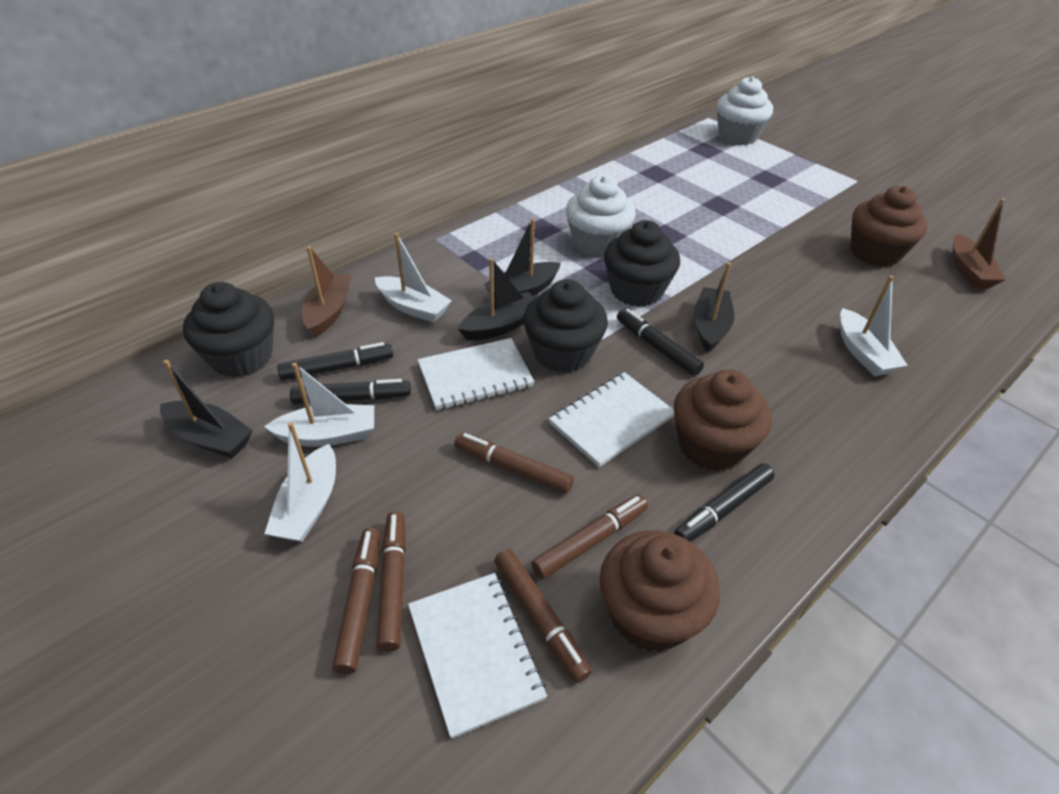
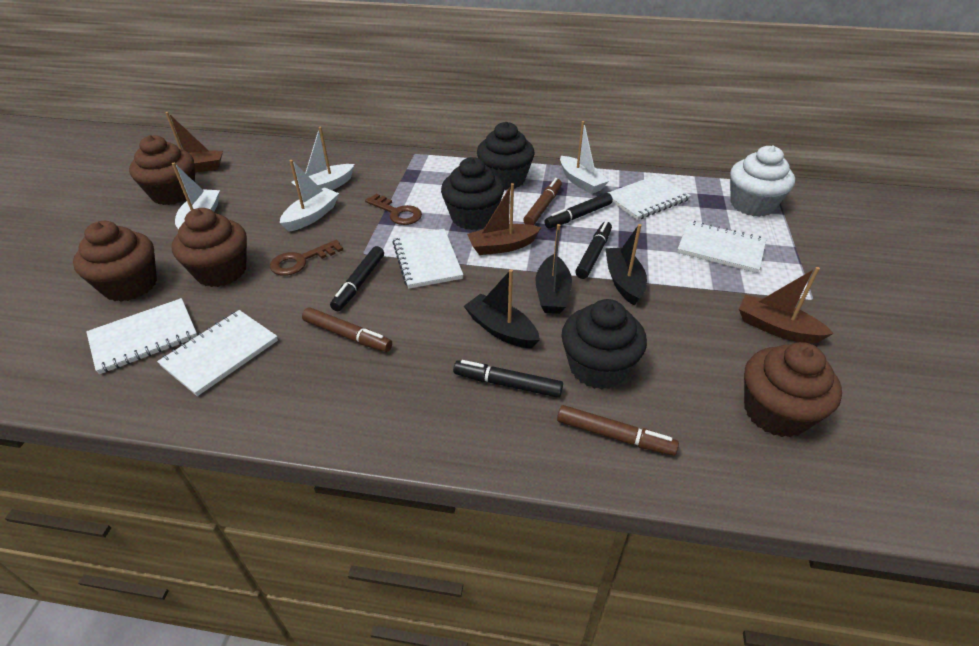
black boat: 4 -> 3
brown boat: 2 -> 3
brown cupcake: 3 -> 4
brown key: 0 -> 2
brown marker: 5 -> 3
white cupcake: 2 -> 1
white notebook: 3 -> 5

